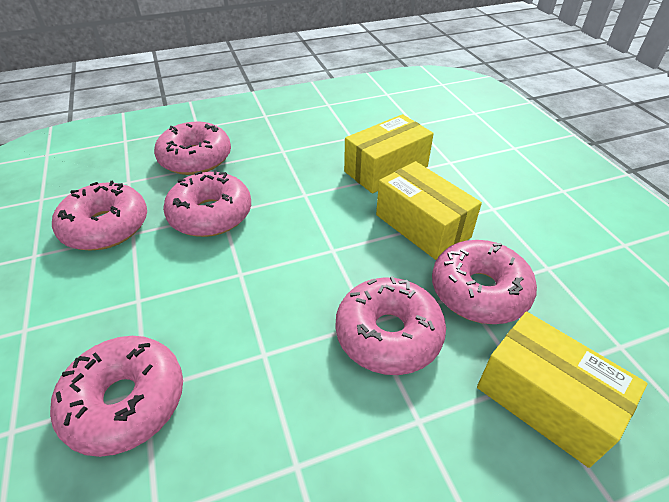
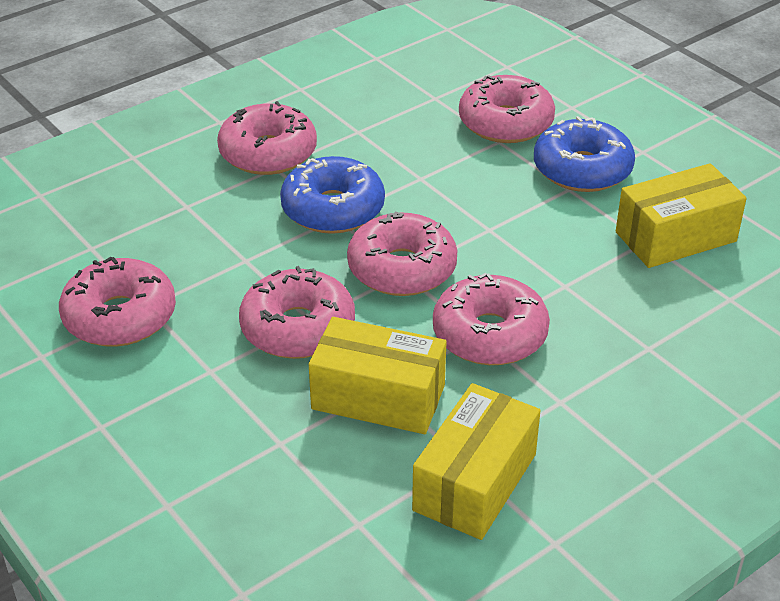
blue donut: 0 -> 2

